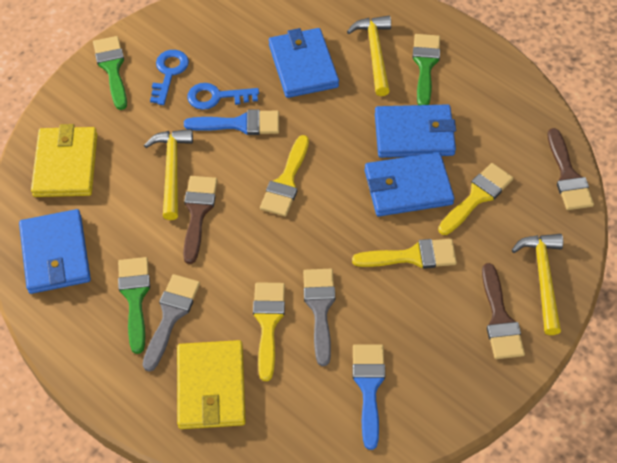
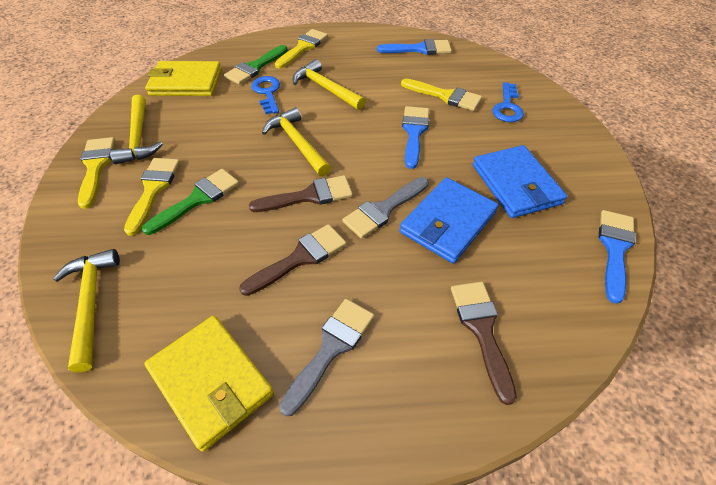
blue brush: 2 -> 3
blue wallet: 4 -> 2
green brush: 3 -> 2
yellow hammer: 3 -> 4

